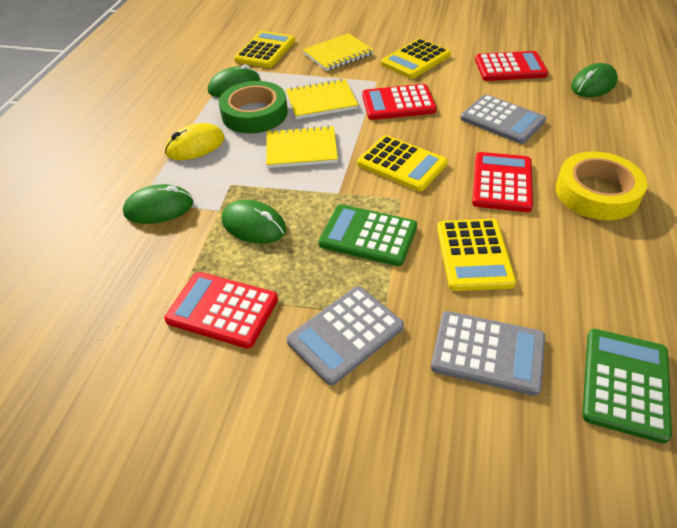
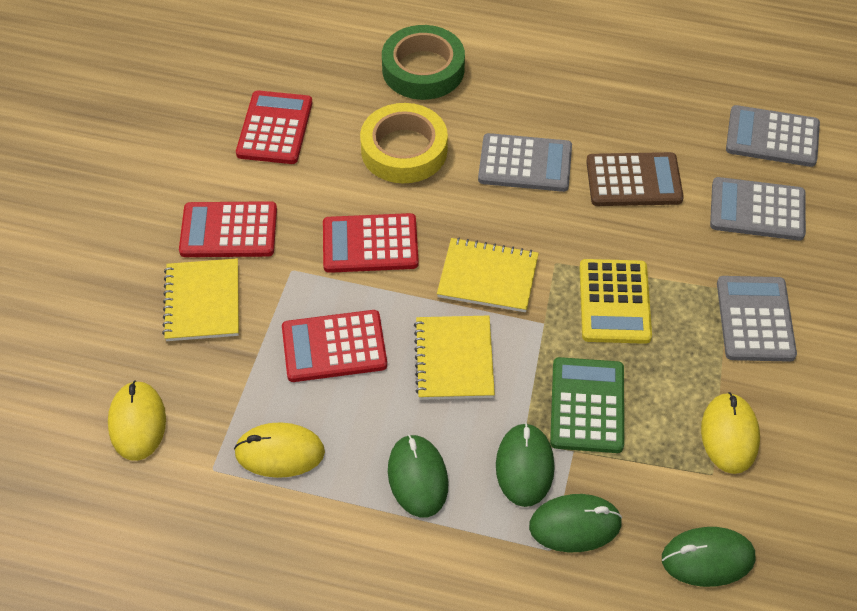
brown calculator: 0 -> 1
green calculator: 2 -> 1
grey calculator: 3 -> 4
yellow calculator: 4 -> 1
yellow mouse: 1 -> 3

